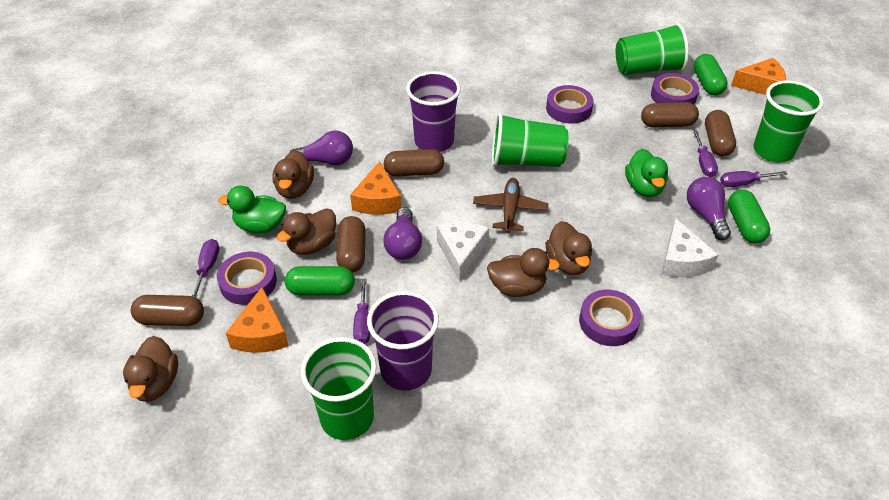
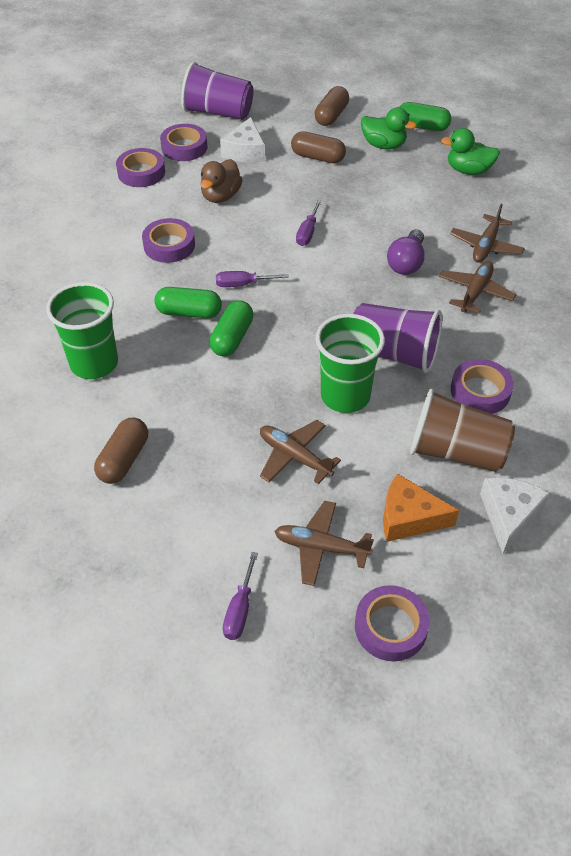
brown capsule: 5 -> 3
brown cup: 0 -> 1
brown duck: 5 -> 1
brown plane: 1 -> 4
green cup: 4 -> 2
orange cheese: 3 -> 1
purple light bulb: 3 -> 1
purple screwdriver: 4 -> 3
purple tape: 4 -> 5

